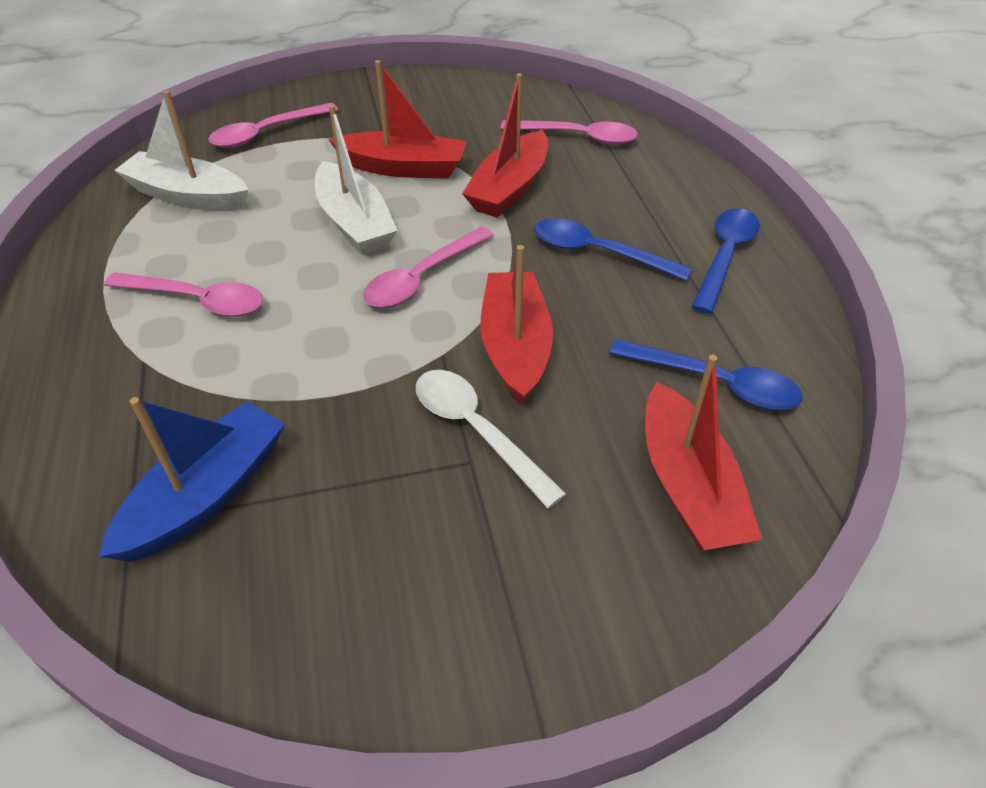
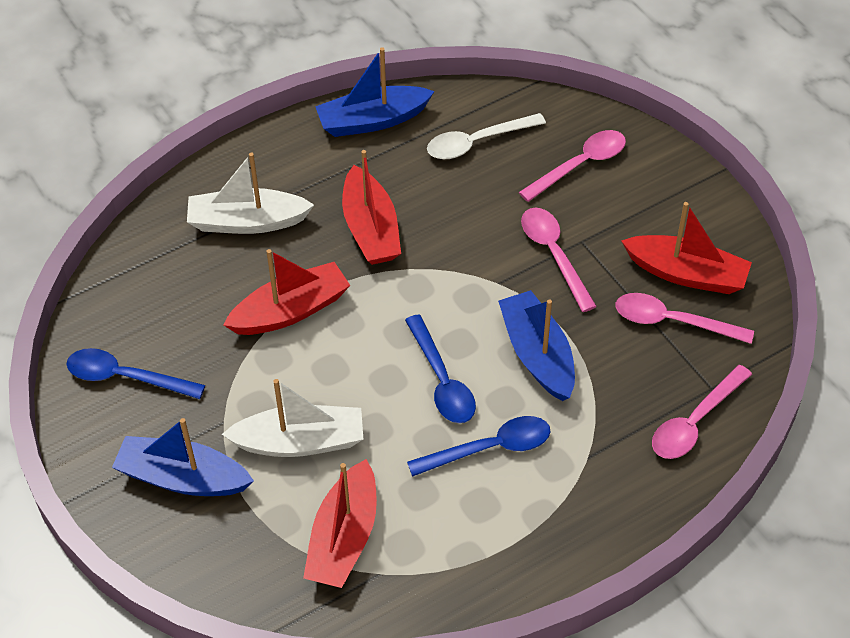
blue boat: 1 -> 3

